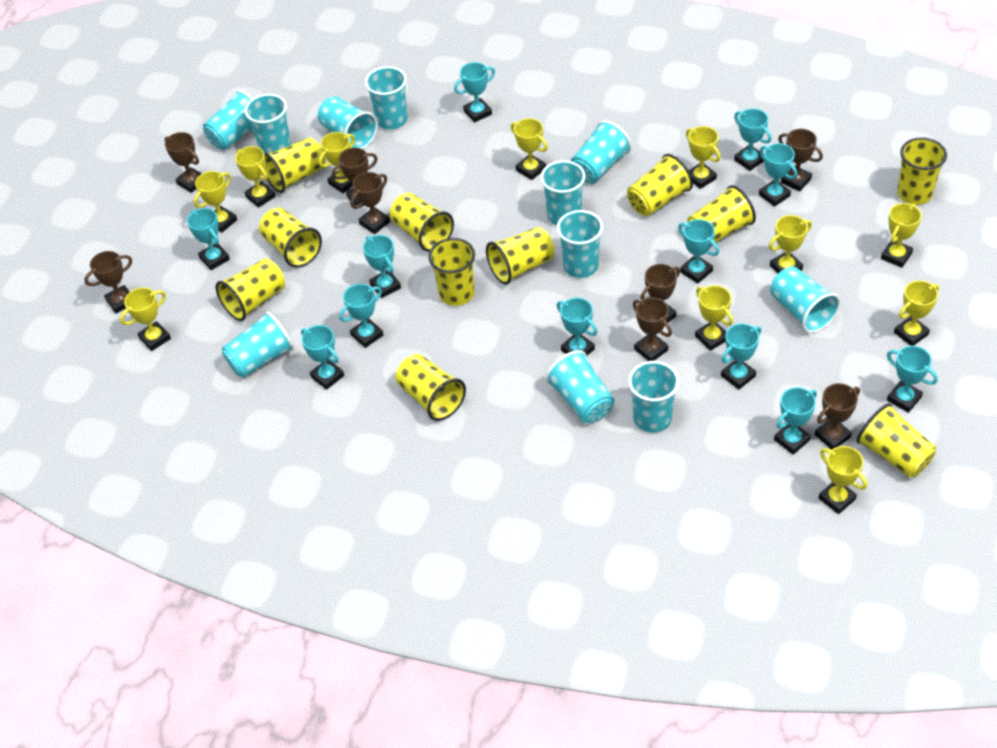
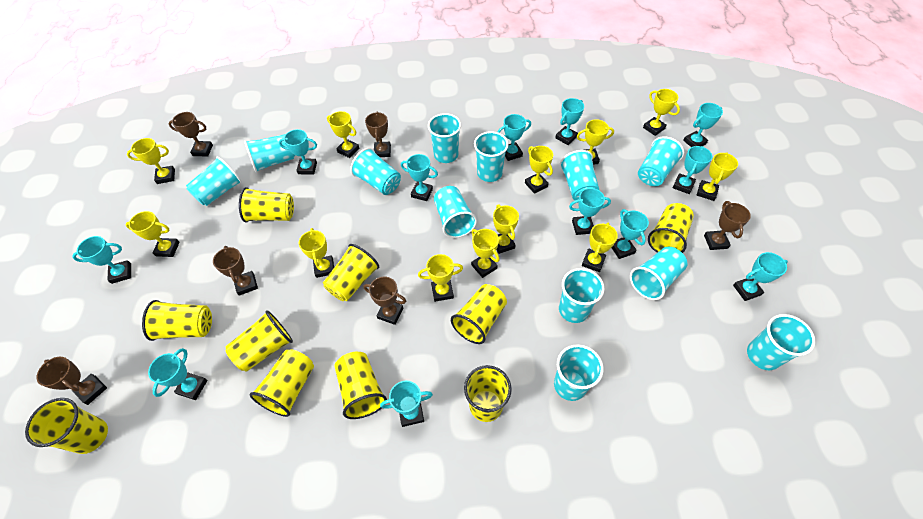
brown trophy: 8 -> 6
turquoise cup: 11 -> 12
yellow cup: 11 -> 10
yellow trophy: 11 -> 12

